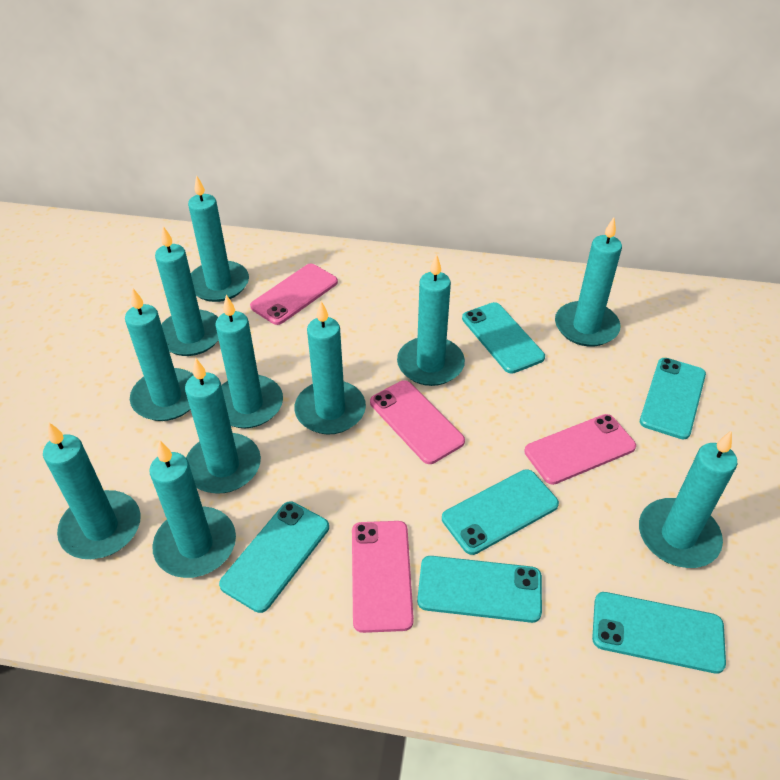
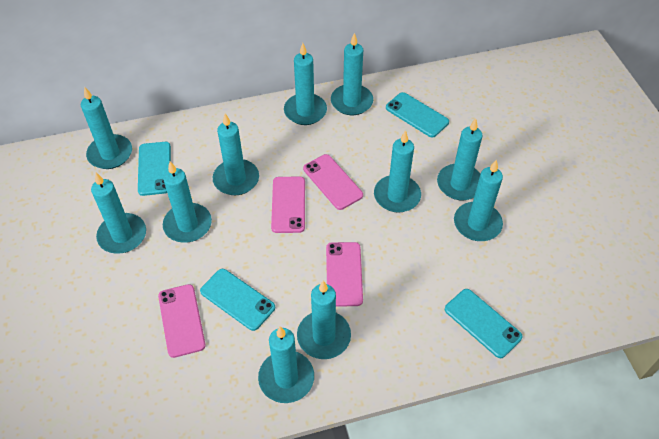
turquoise phone: 6 -> 4

